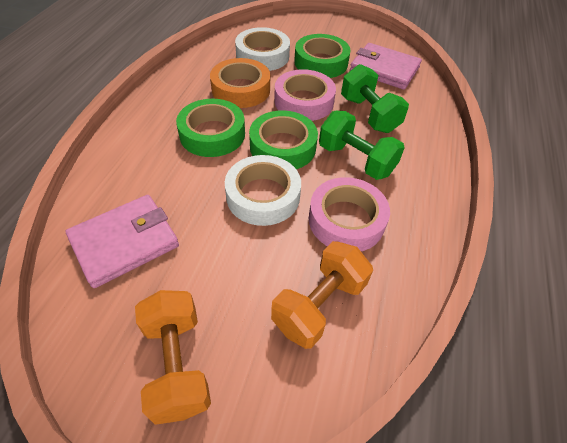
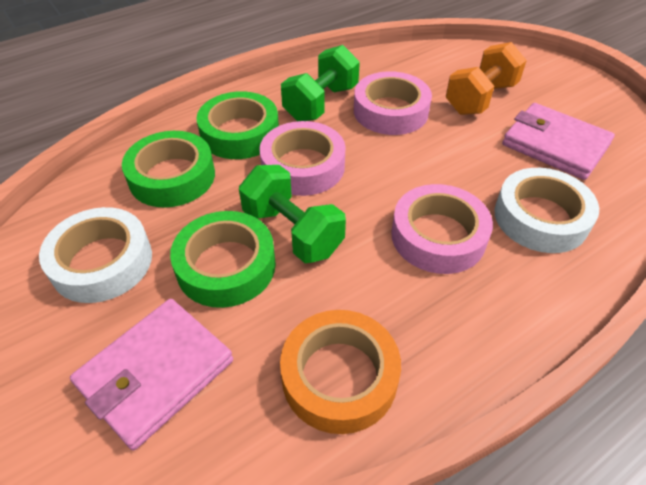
orange dumbbell: 2 -> 1
pink tape: 2 -> 3

